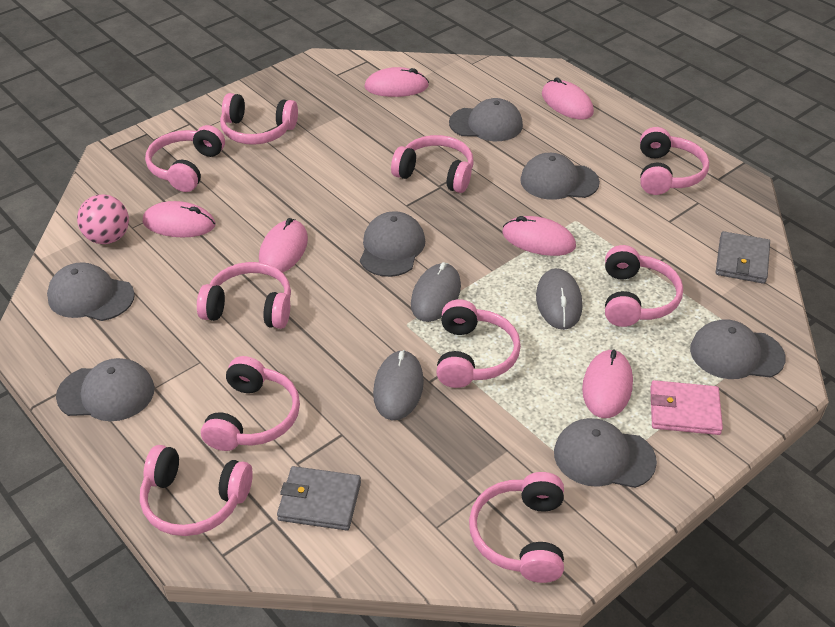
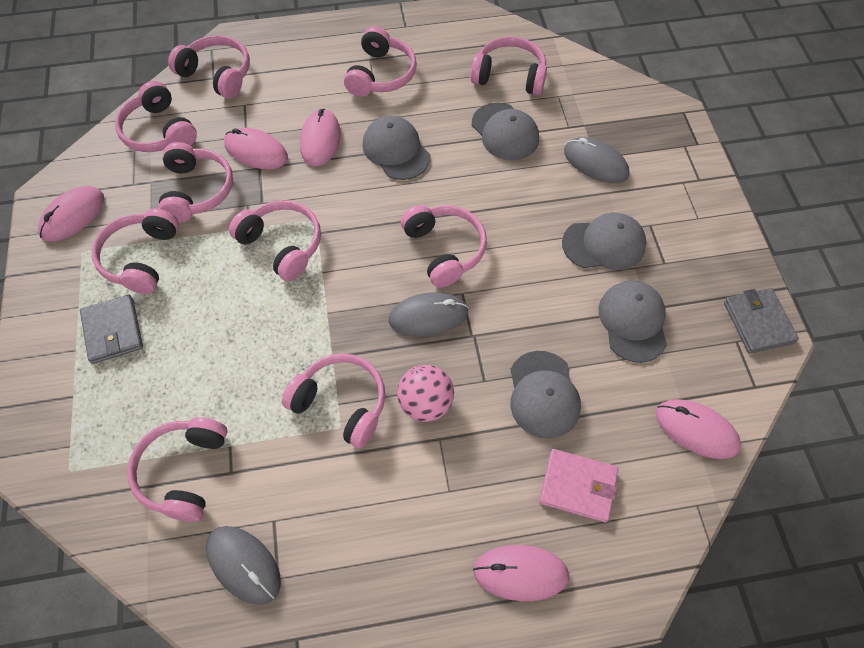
grey cap: 7 -> 5
pink mouse: 6 -> 5

